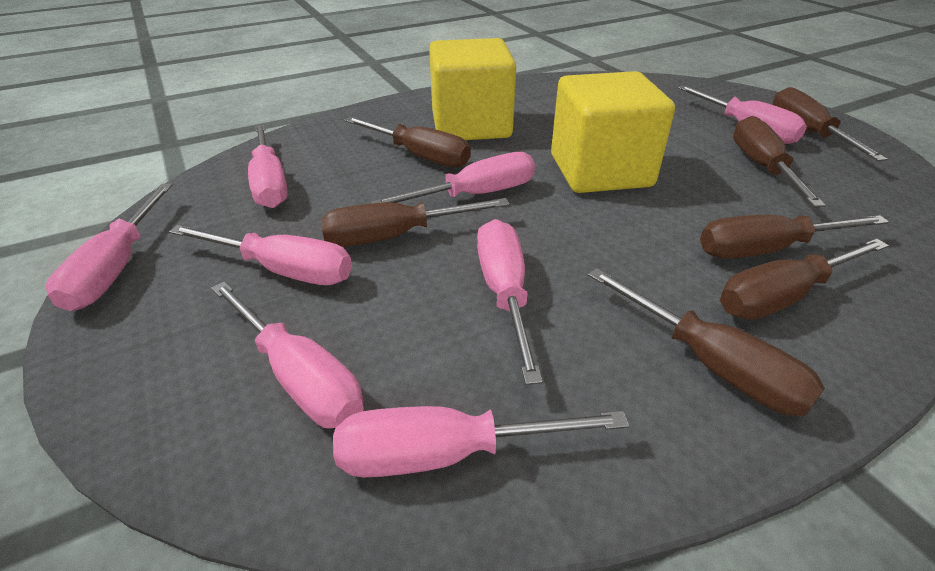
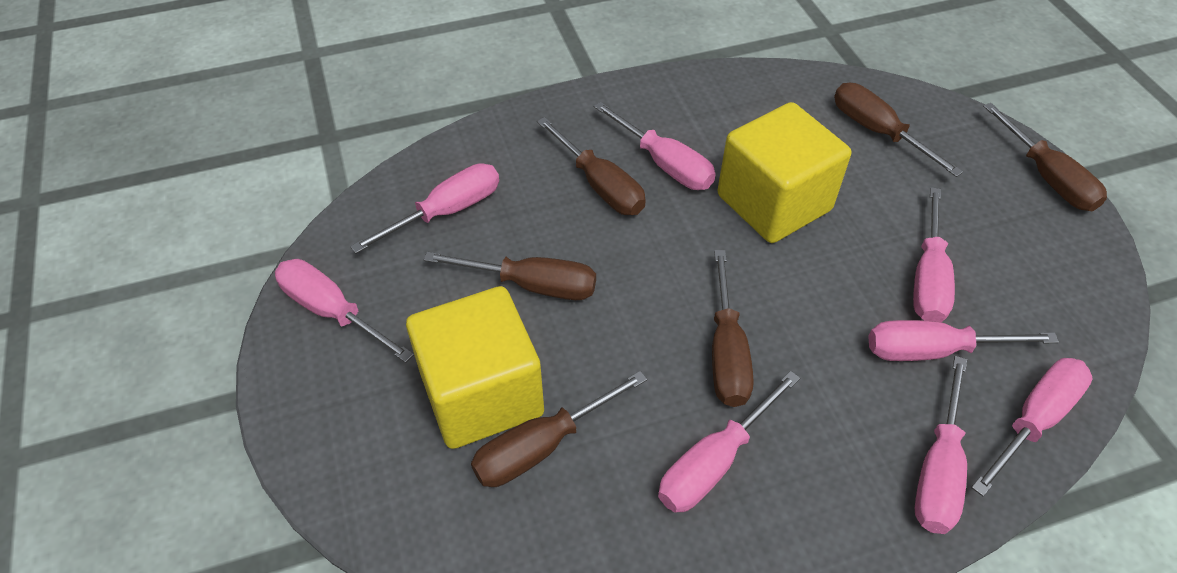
brown screwdriver: 7 -> 6

